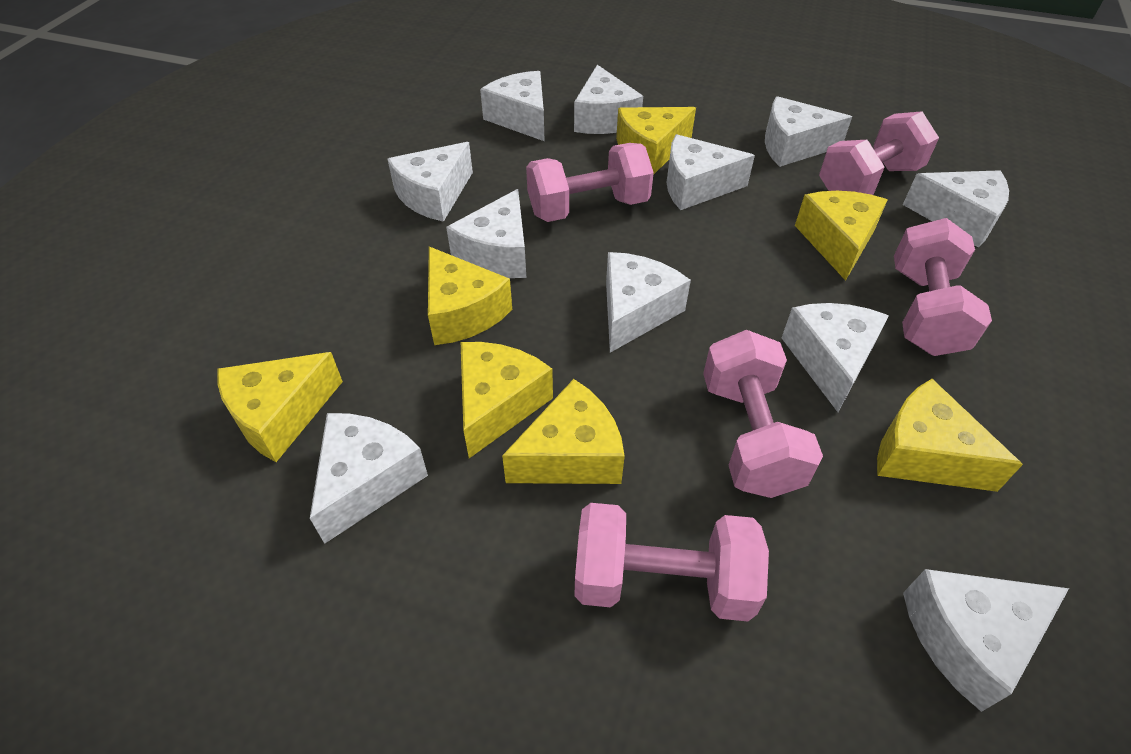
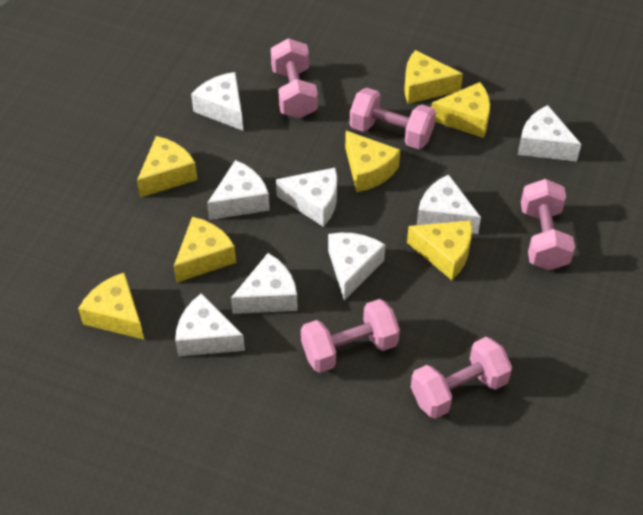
white cheese: 11 -> 8

